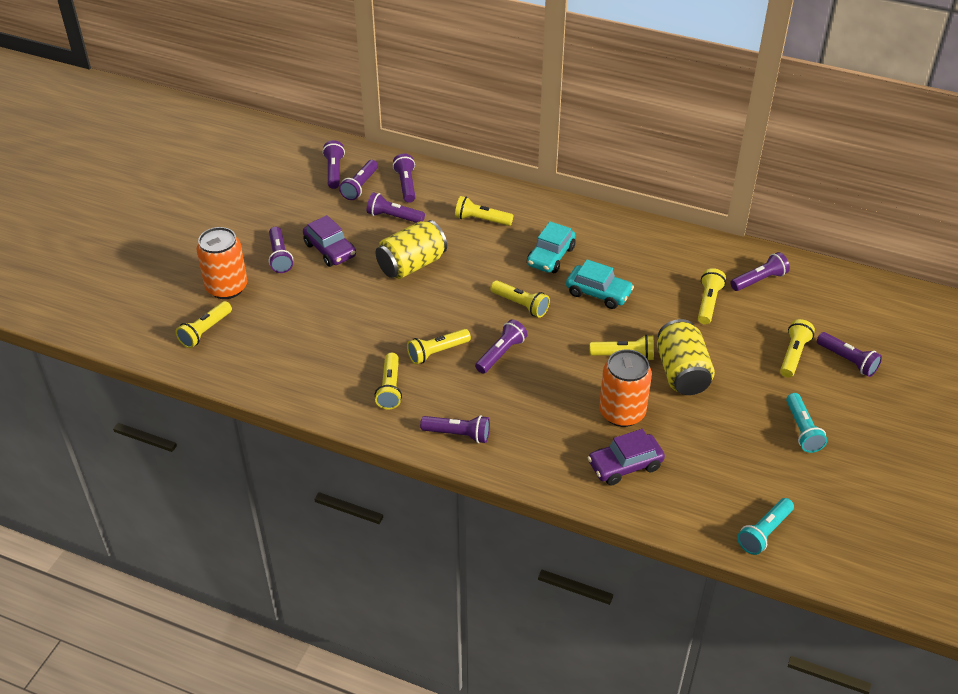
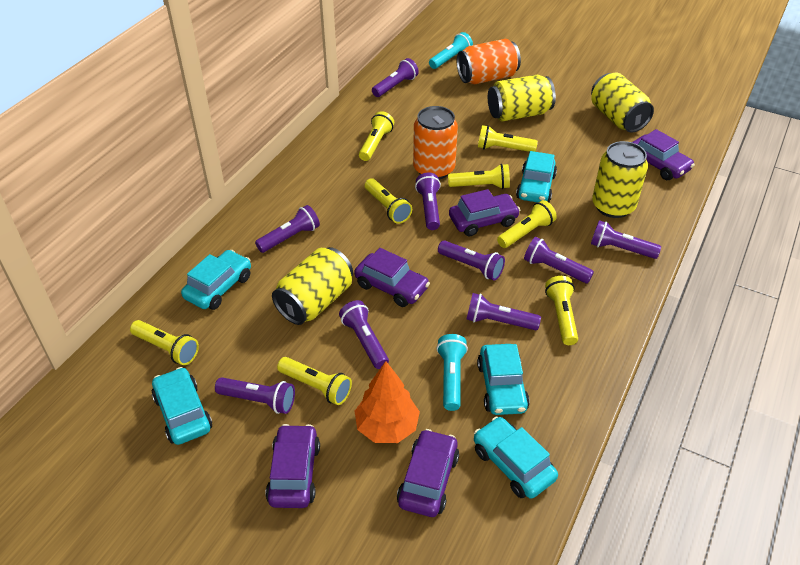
orange tree: 0 -> 1
purple car: 2 -> 5
turquoise car: 2 -> 5
yellow can: 2 -> 4

